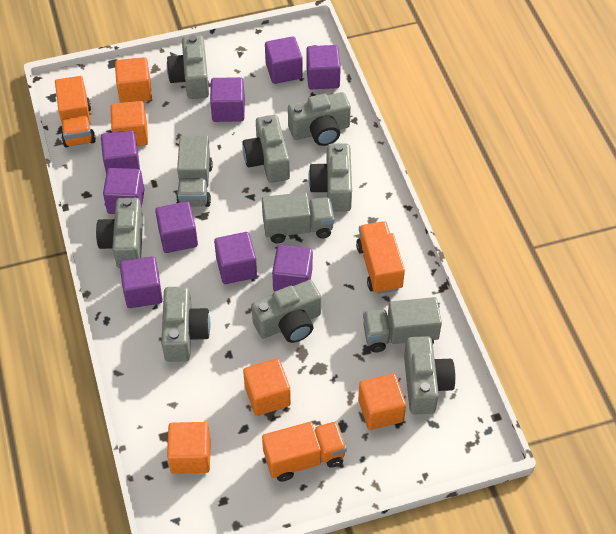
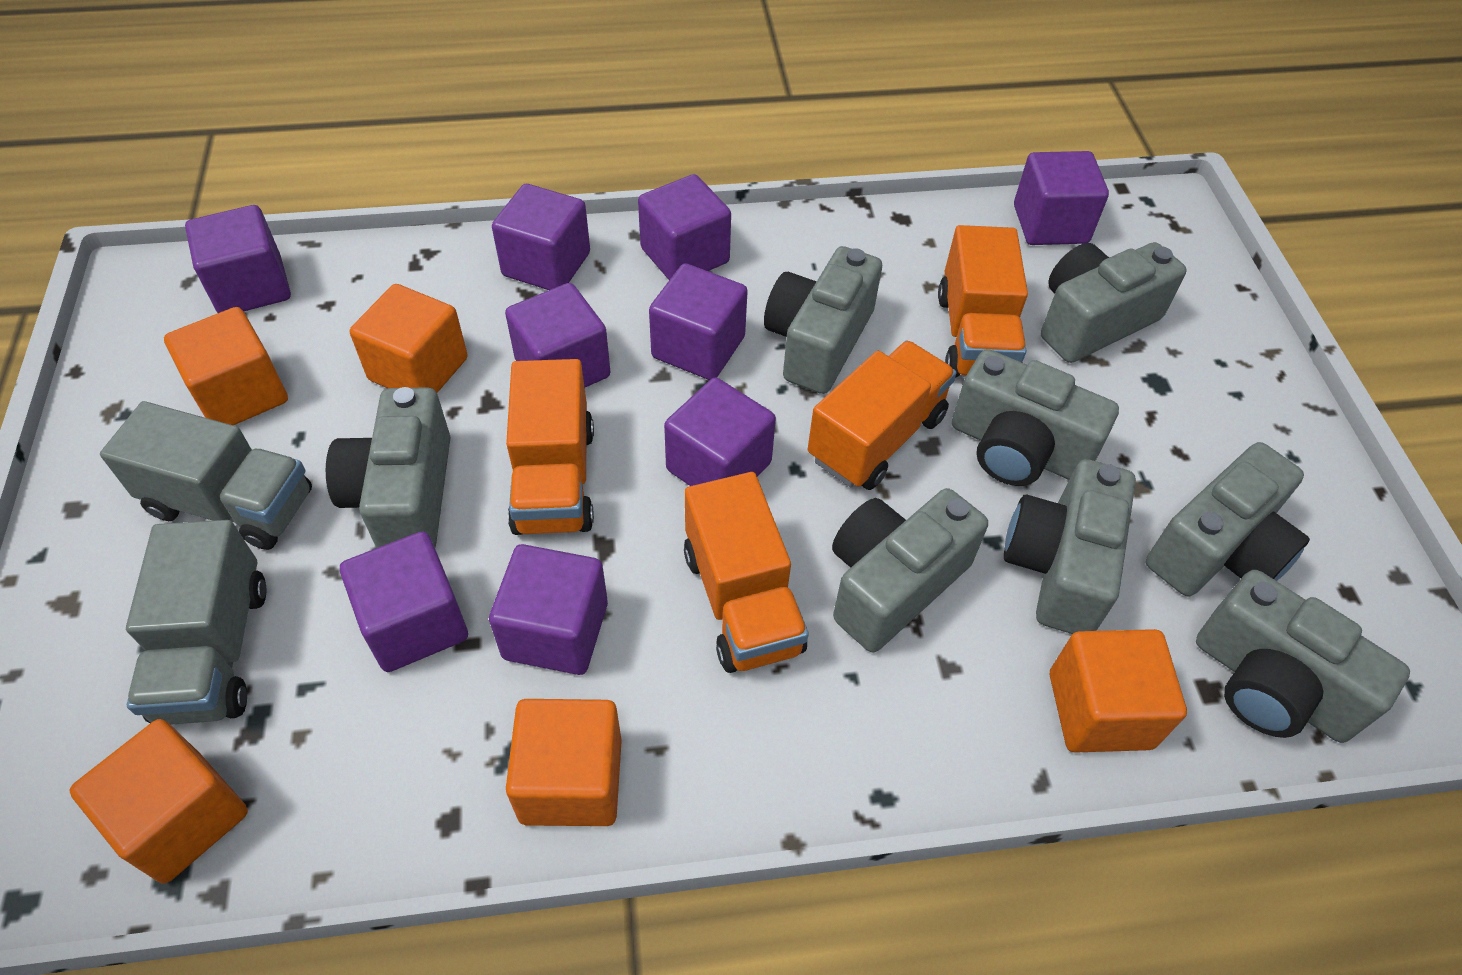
grey truck: 3 -> 2
orange truck: 3 -> 4

